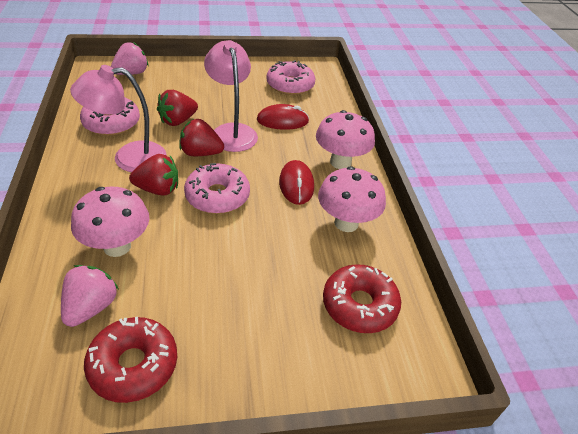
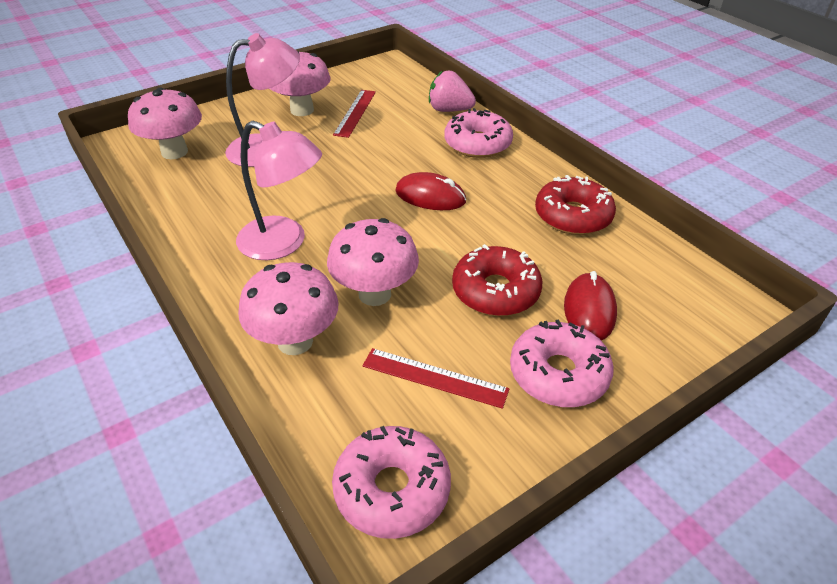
pink mushroom: 3 -> 4
pink strawberry: 2 -> 1
red ruler: 0 -> 2
red strawberry: 3 -> 0

